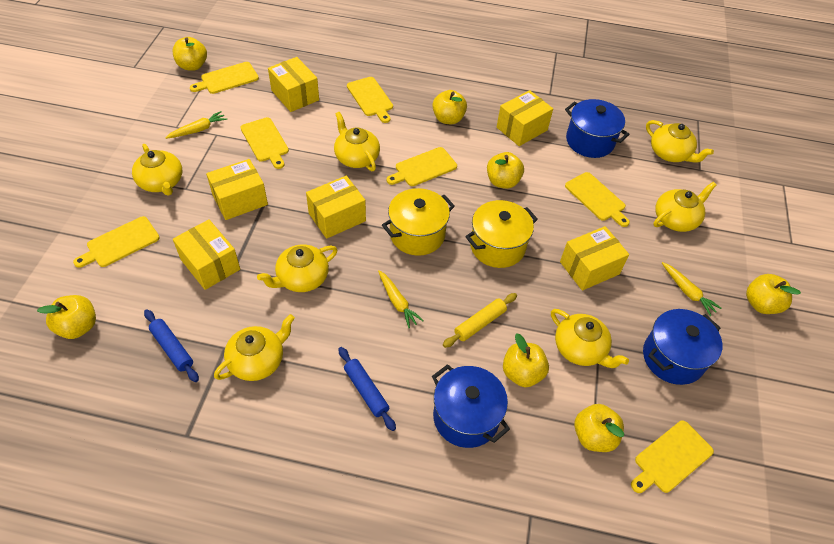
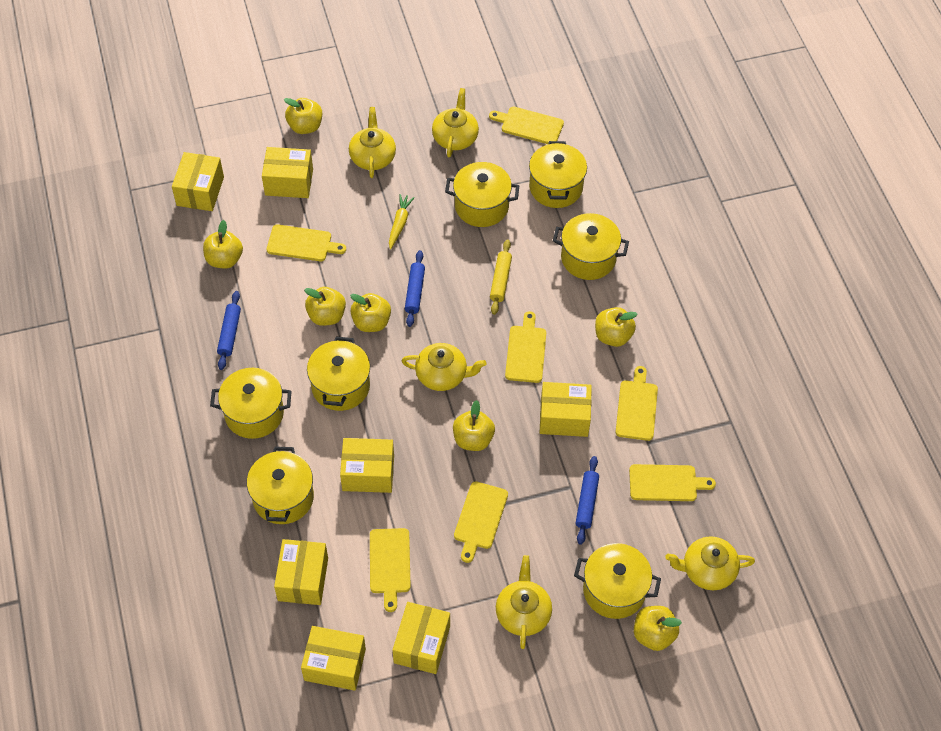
blue pot: 3 -> 0
blue rolling pin: 2 -> 3
yellow box: 6 -> 7
yellow carrot: 3 -> 1
yellow pot: 2 -> 7
yellow teapot: 7 -> 5

